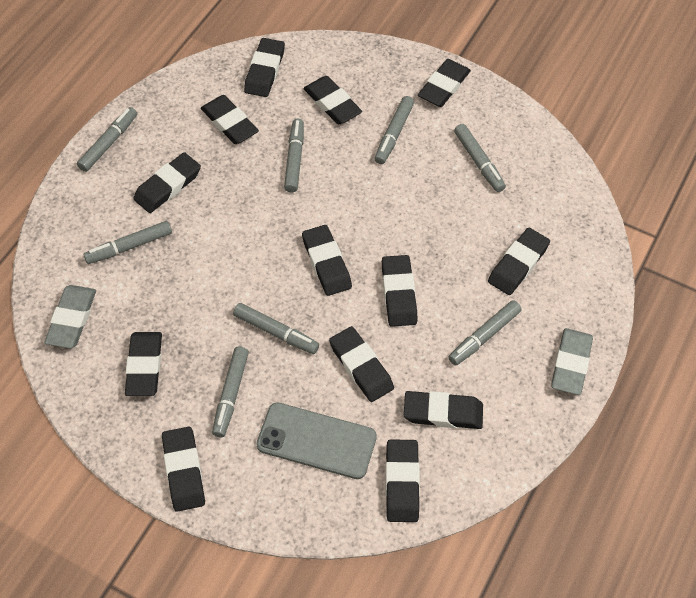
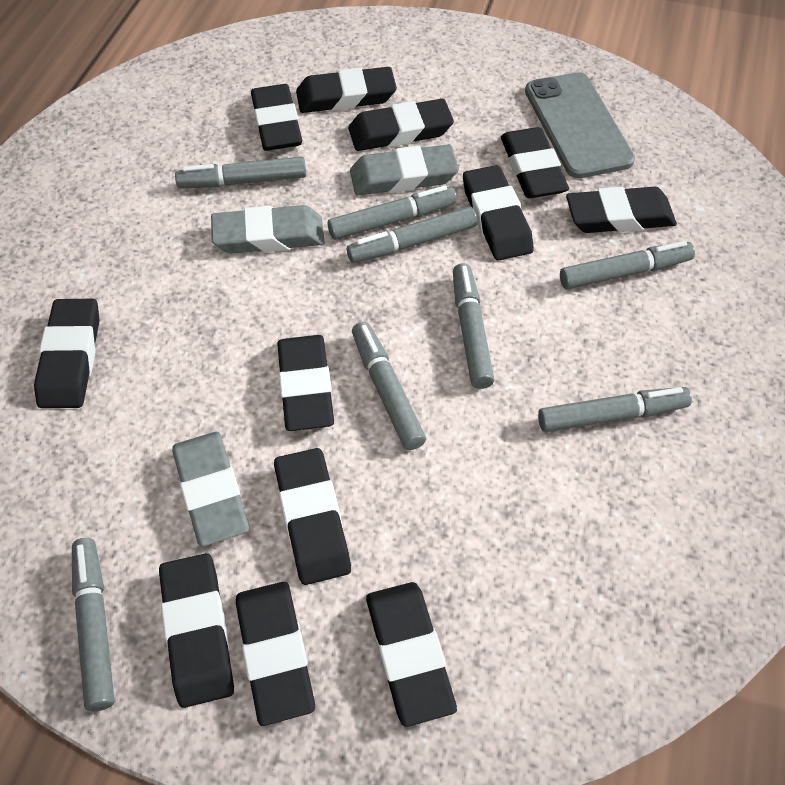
black eraser: 13 -> 12
grey eraser: 2 -> 3

